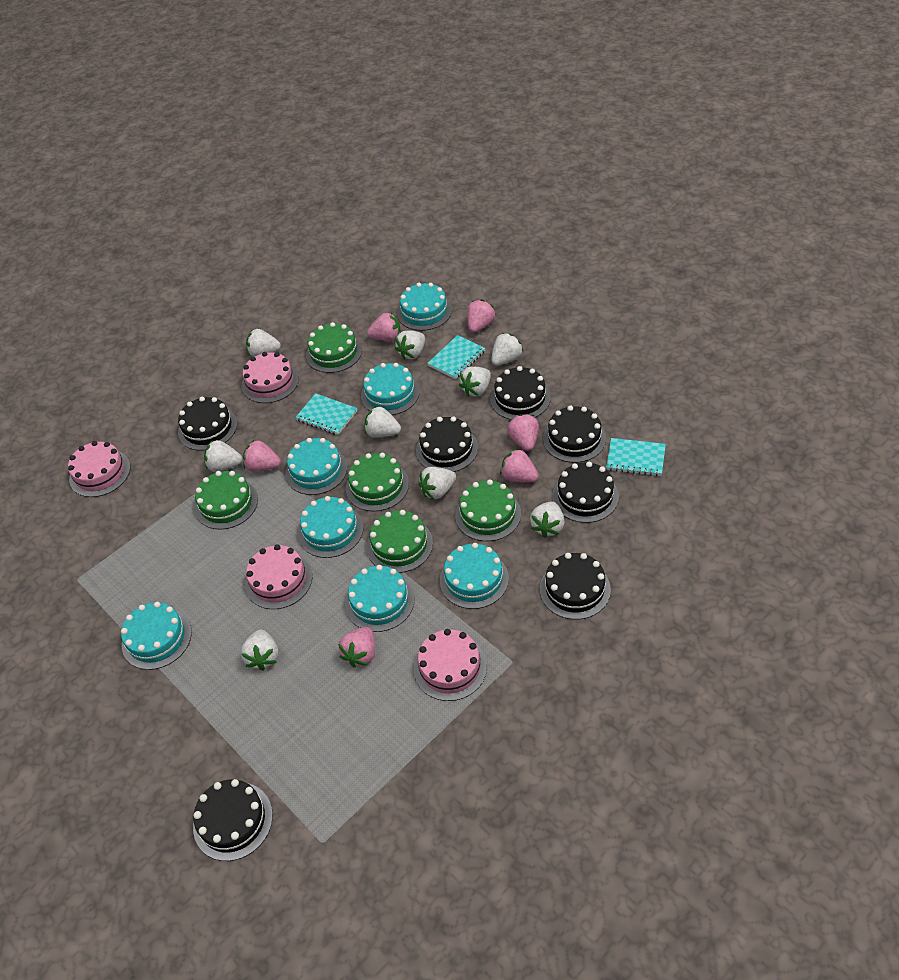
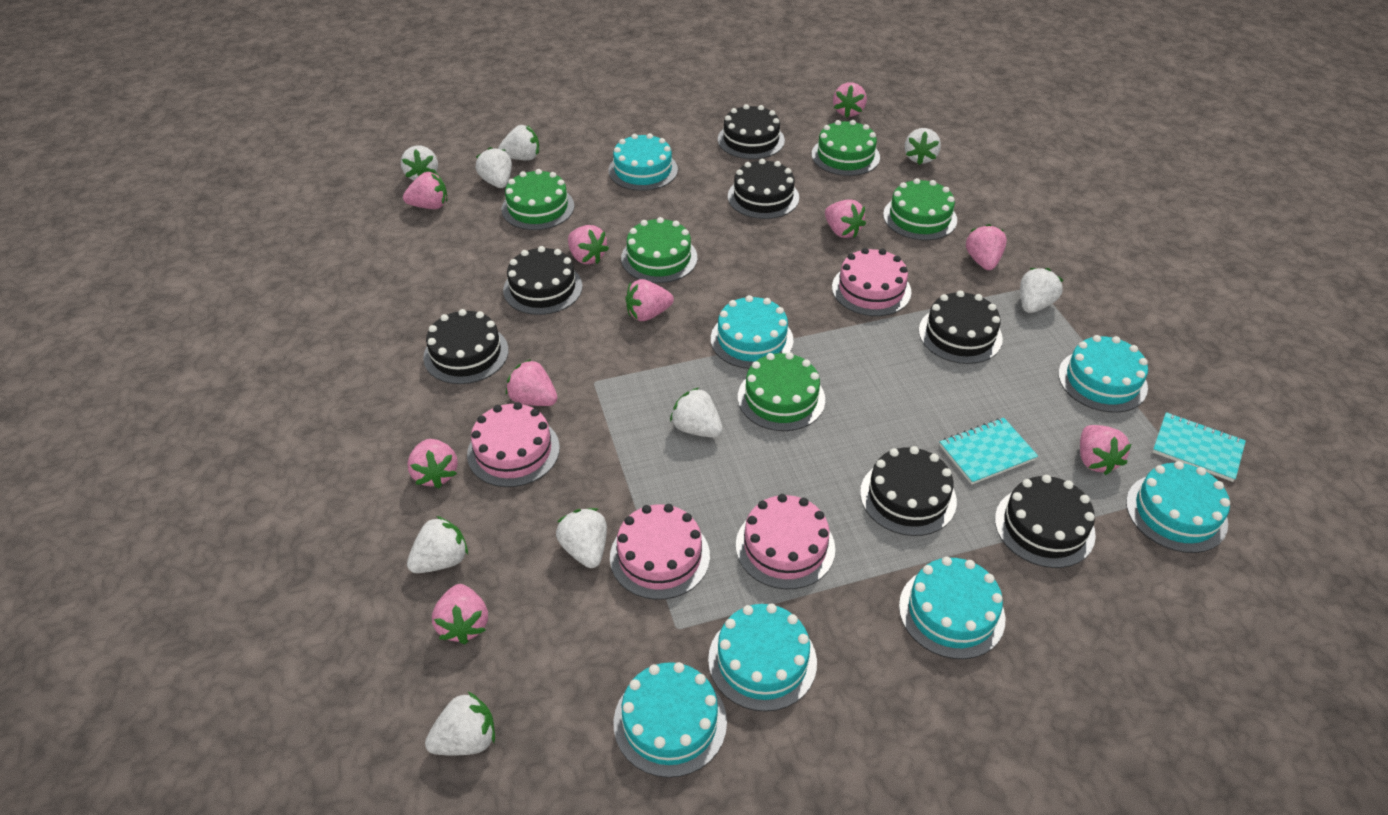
pink strawberry: 6 -> 10
turquoise notebook: 3 -> 2

